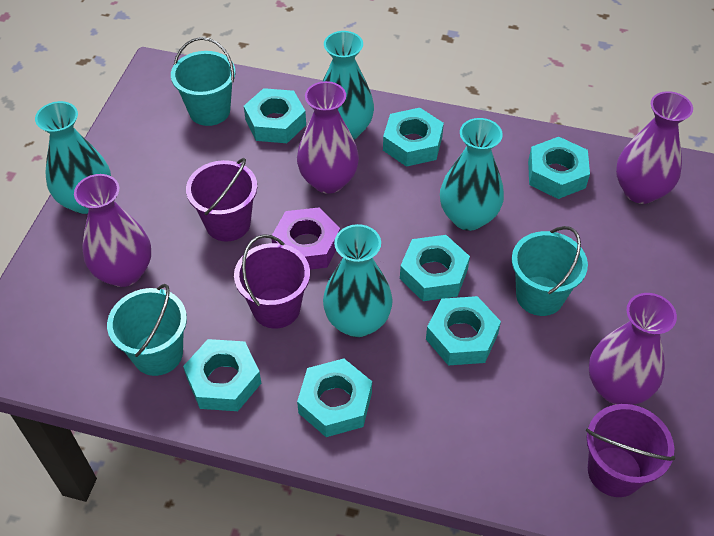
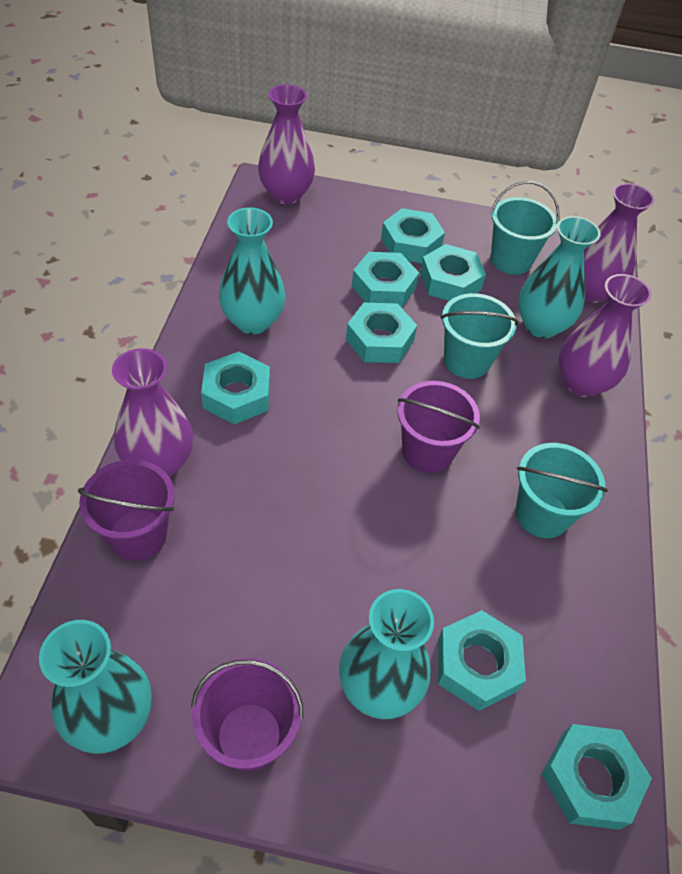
purple nut: 1 -> 0

